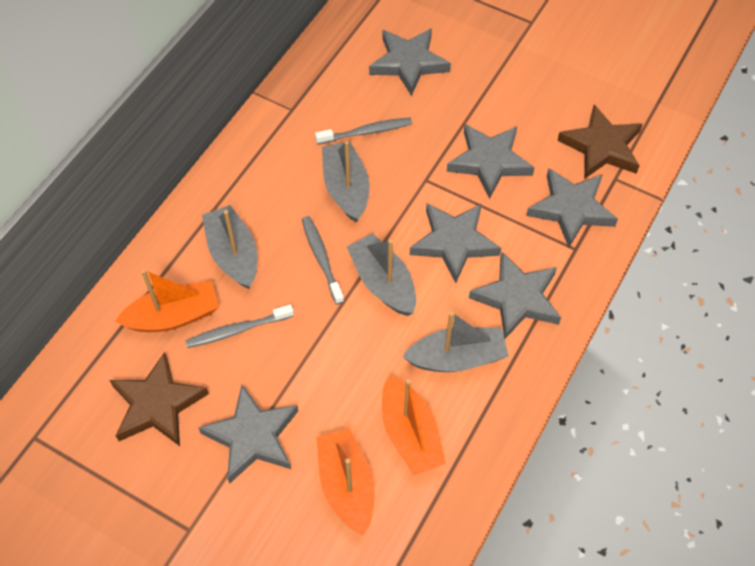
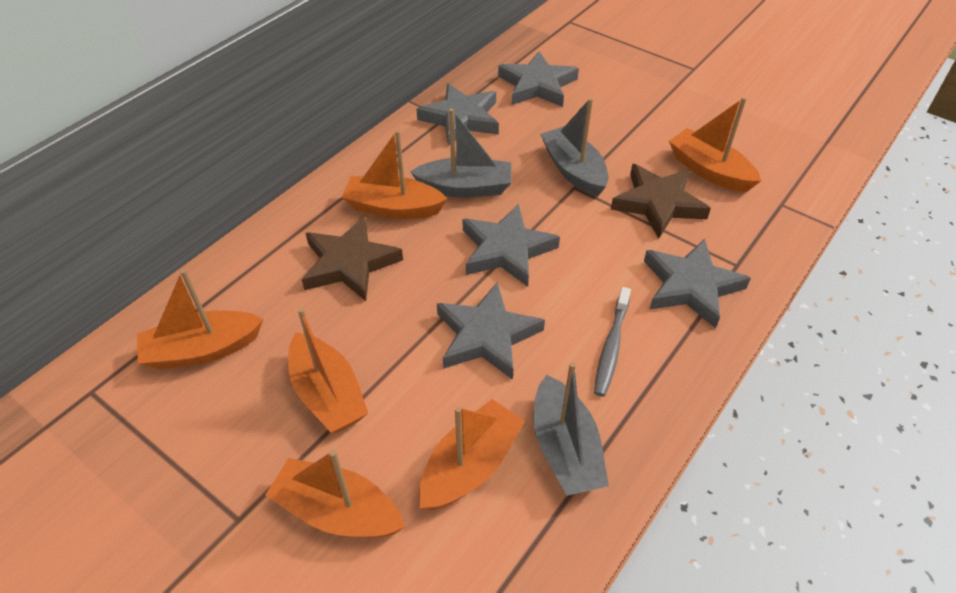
grey boat: 4 -> 3
grey star: 6 -> 5
grey toothbrush: 3 -> 1
orange boat: 3 -> 6

